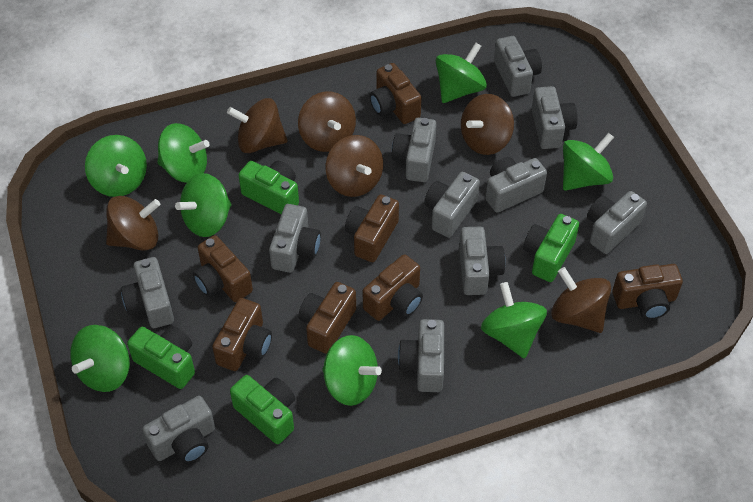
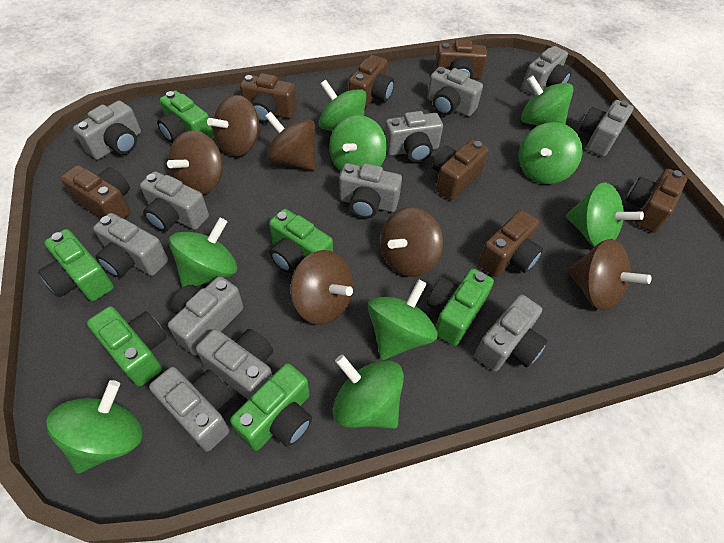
green camera: 4 -> 6
green spinning top: 8 -> 9
grey camera: 11 -> 12

